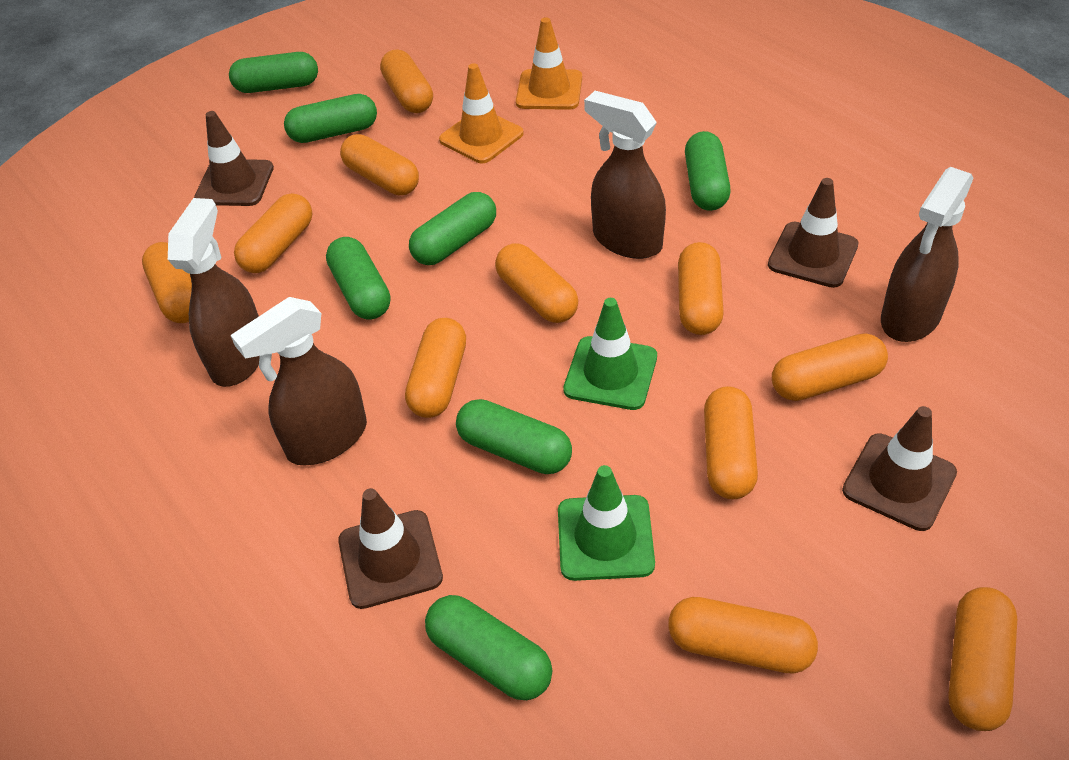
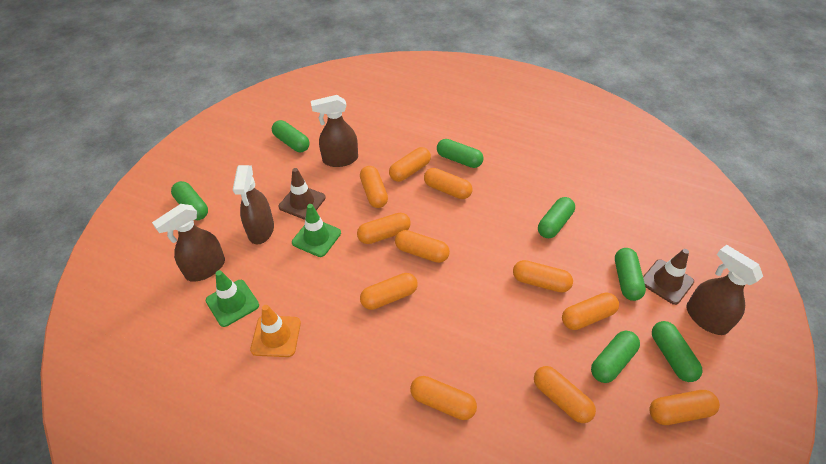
brown traffic cone: 4 -> 2
orange traffic cone: 2 -> 1

